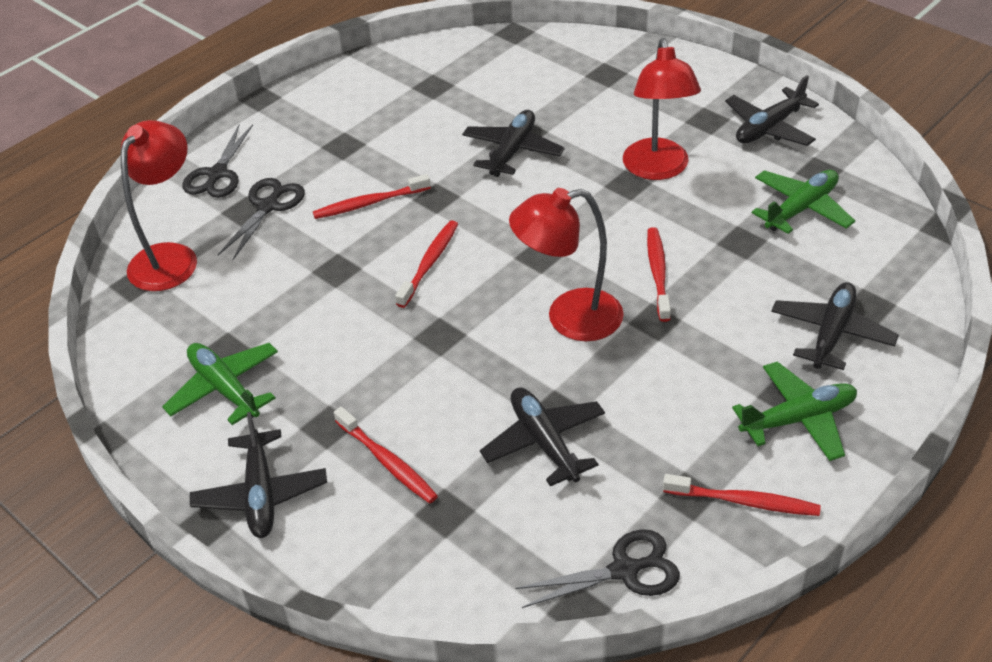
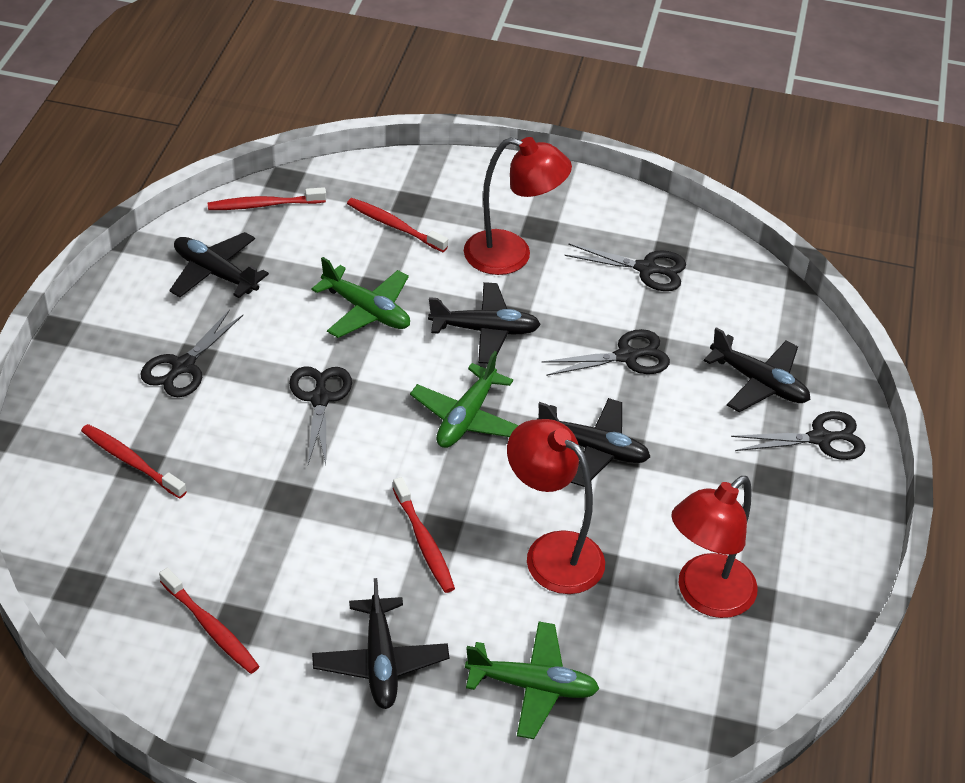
black scissors: 3 -> 5

